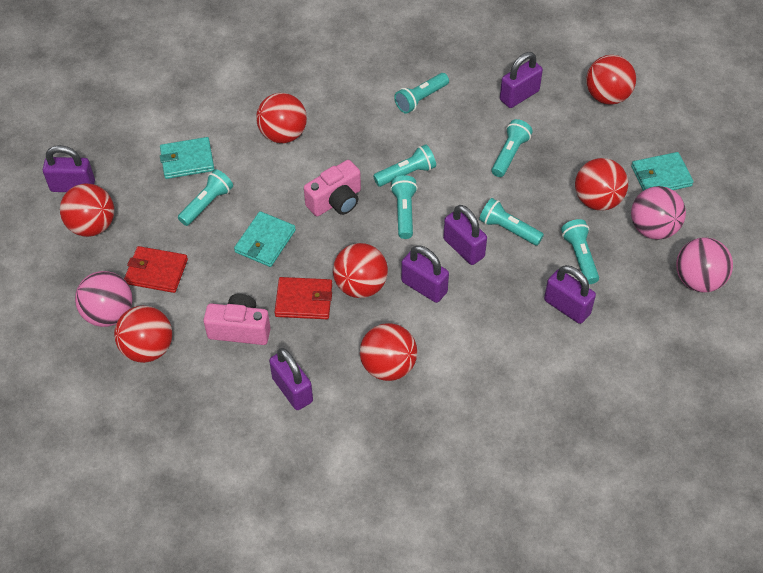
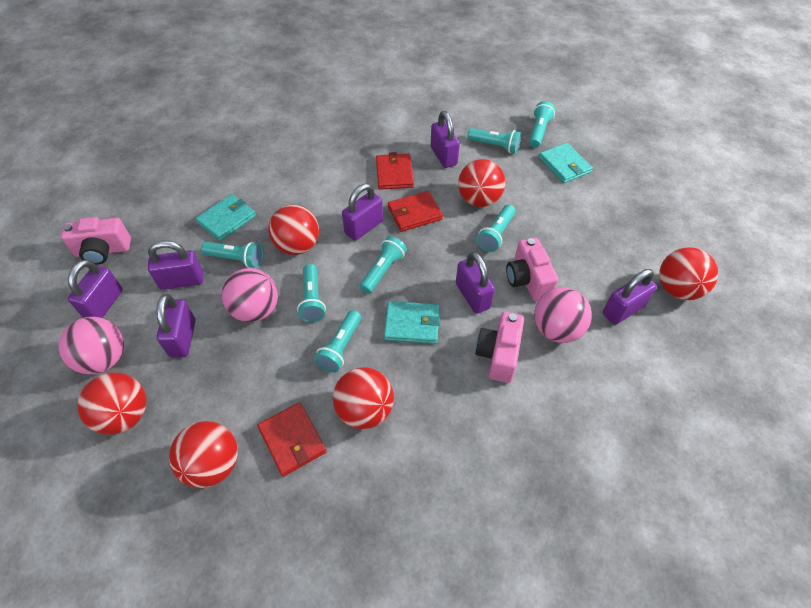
pink camera: 2 -> 3
purple padlock: 6 -> 7
red ball: 7 -> 6
red wallet: 2 -> 3

